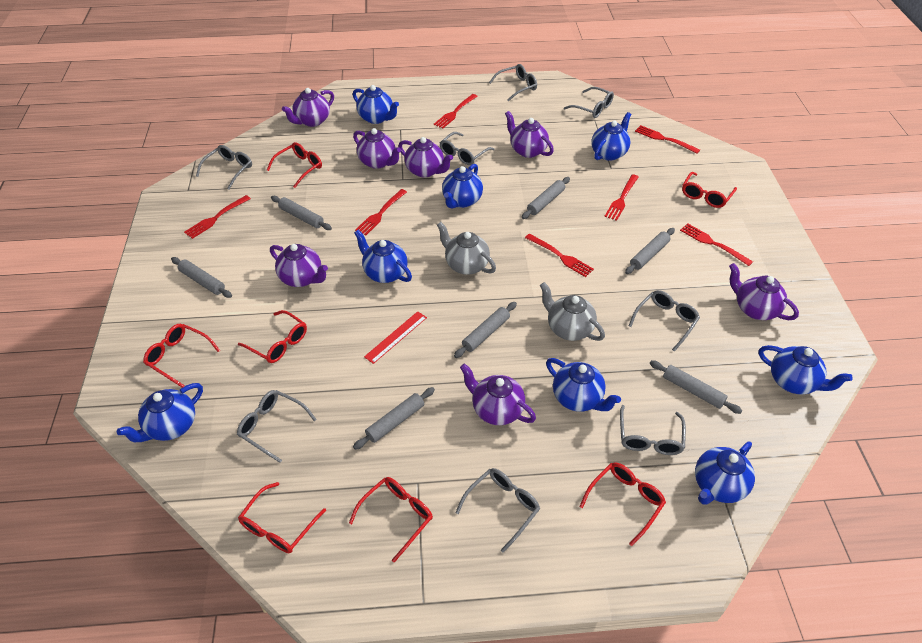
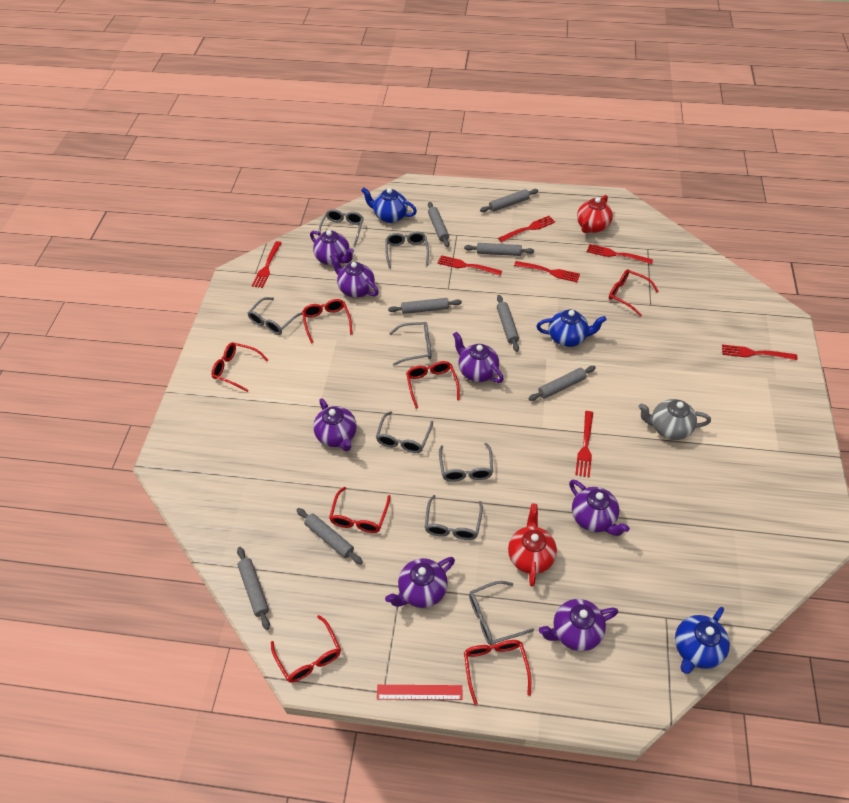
blue teapot: 8 -> 3
grey rolling pin: 7 -> 8
grey teapot: 2 -> 1
red teapot: 0 -> 2

